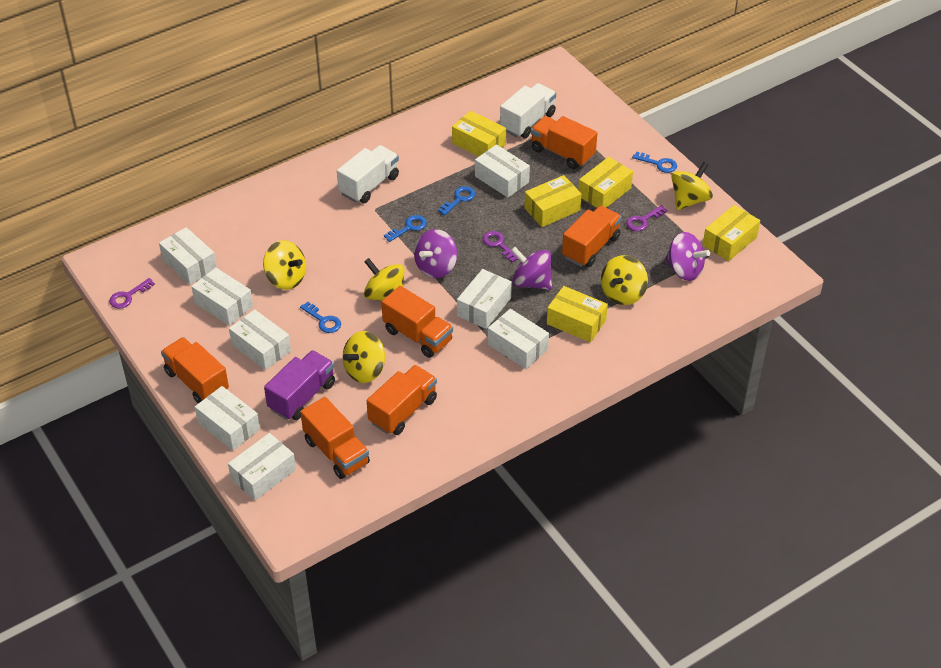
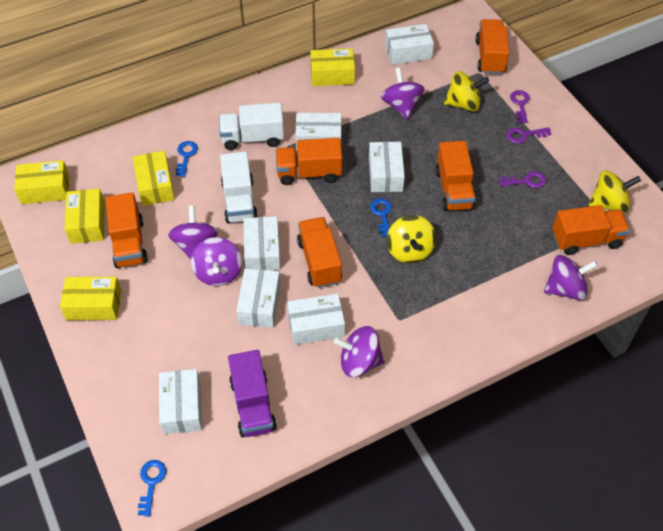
blue key: 4 -> 3
purple spinning top: 3 -> 5
white box: 8 -> 7
yellow spinning top: 5 -> 3

